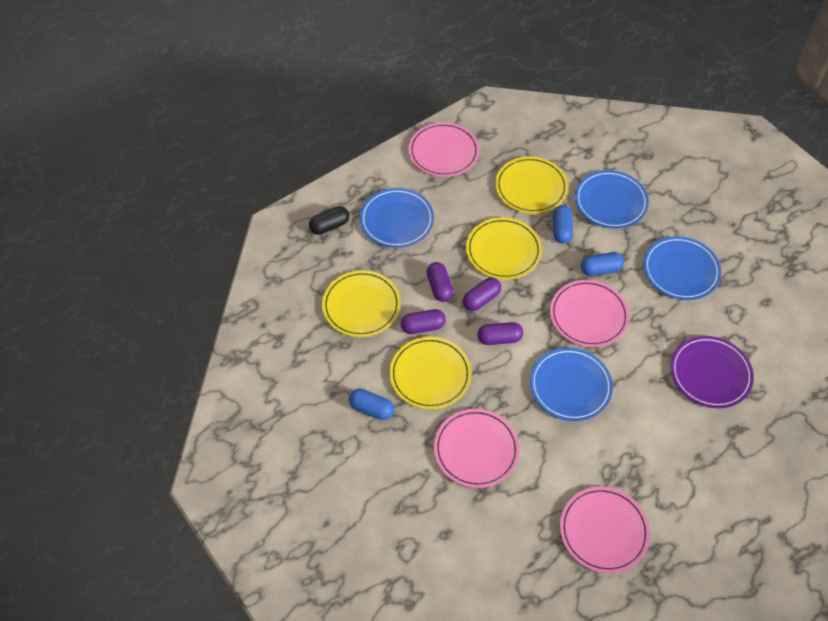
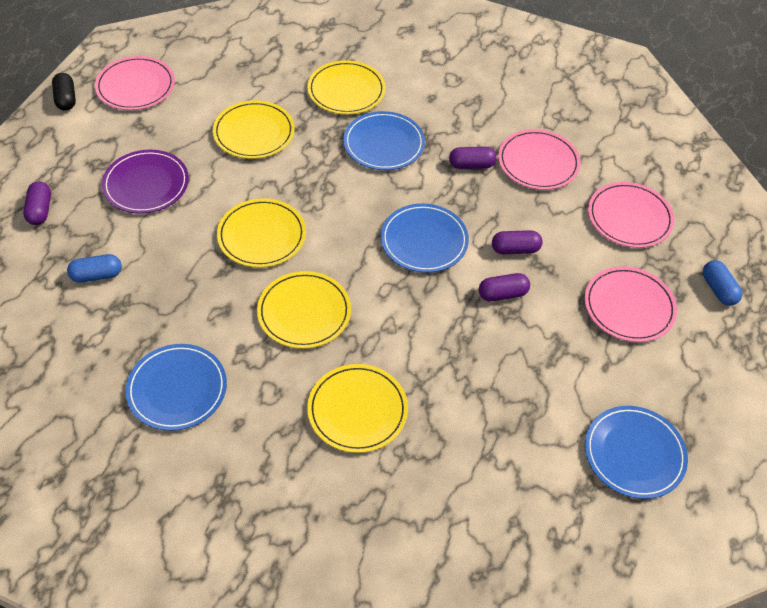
blue capsule: 3 -> 2
yellow plate: 4 -> 5

